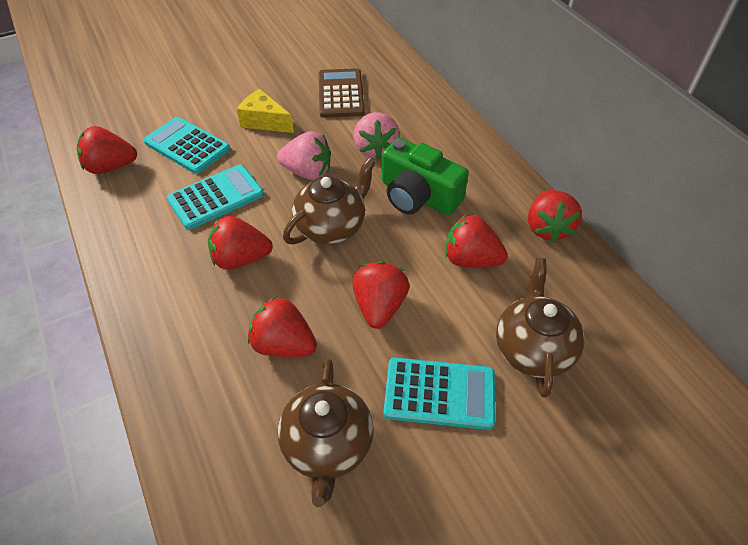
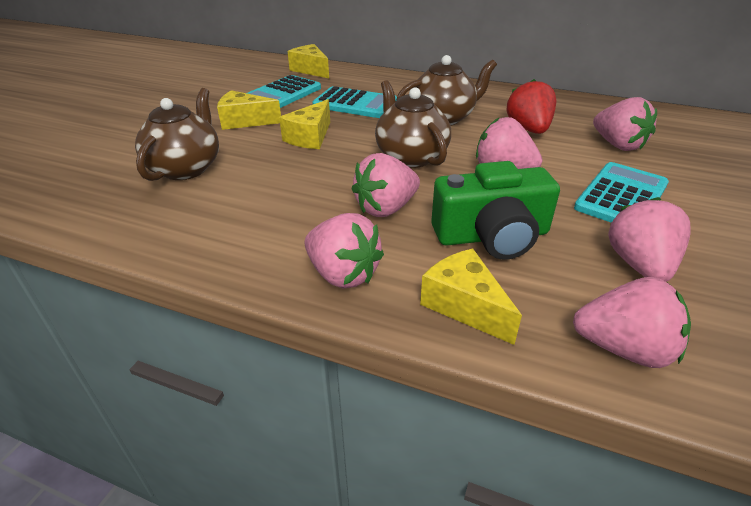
brown calculator: 1 -> 0
pink strawberry: 2 -> 6
red strawberry: 6 -> 1
yellow cheese: 1 -> 4

